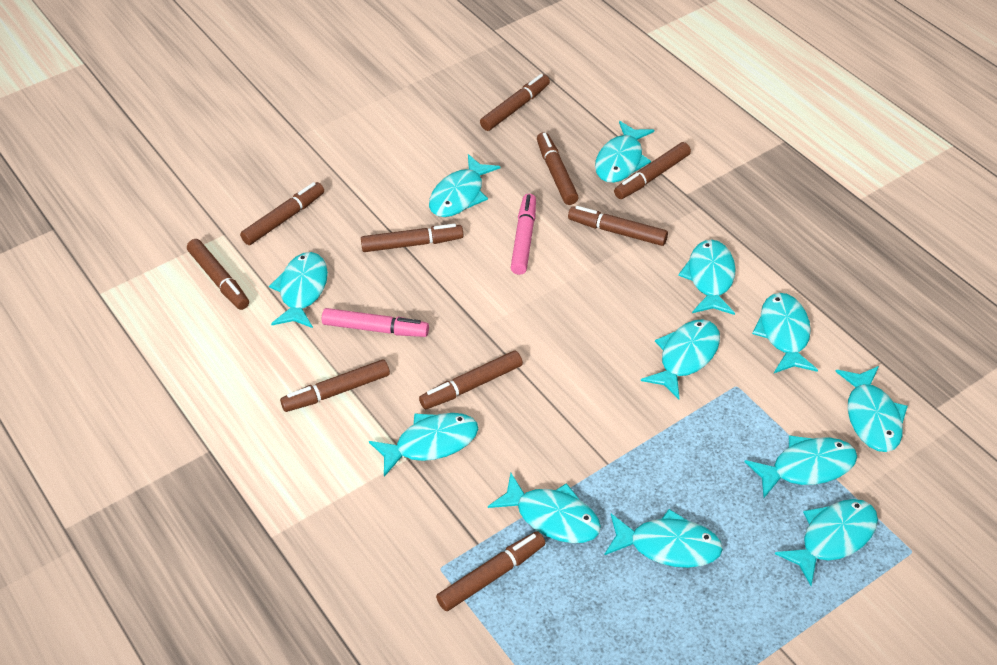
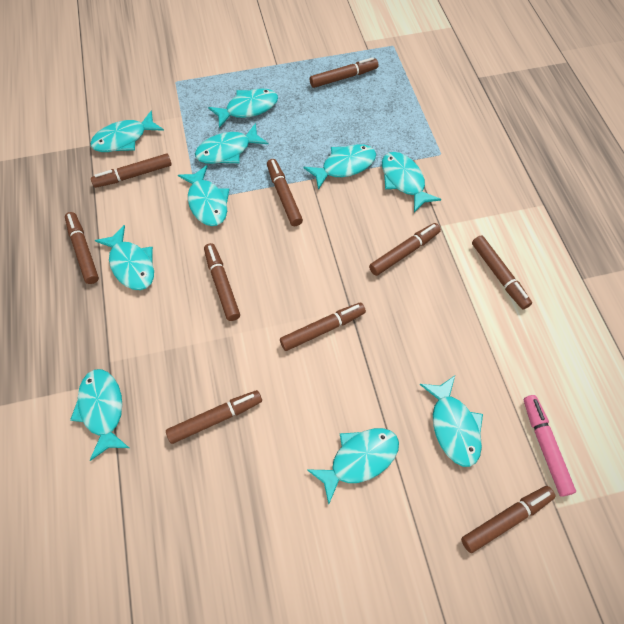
pink marker: 2 -> 1
turquoise fish: 12 -> 10

